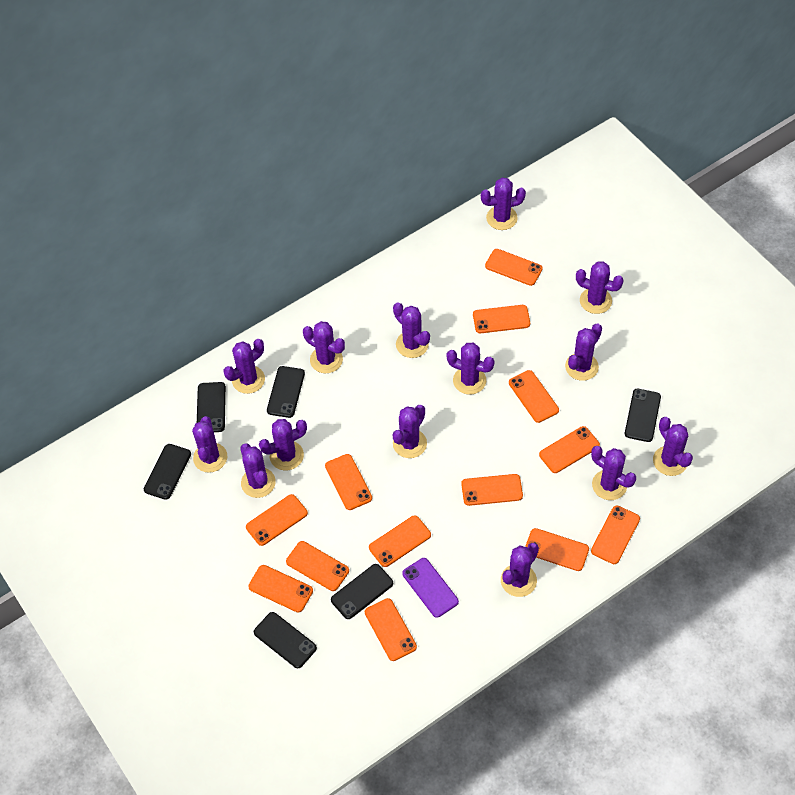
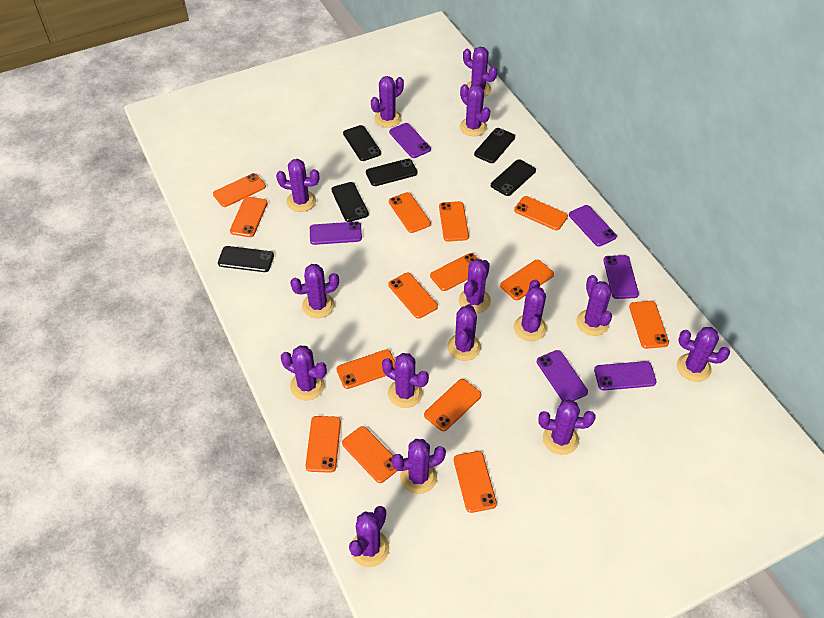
orange phone: 13 -> 14
purple cactus: 14 -> 15
purple phone: 1 -> 6

